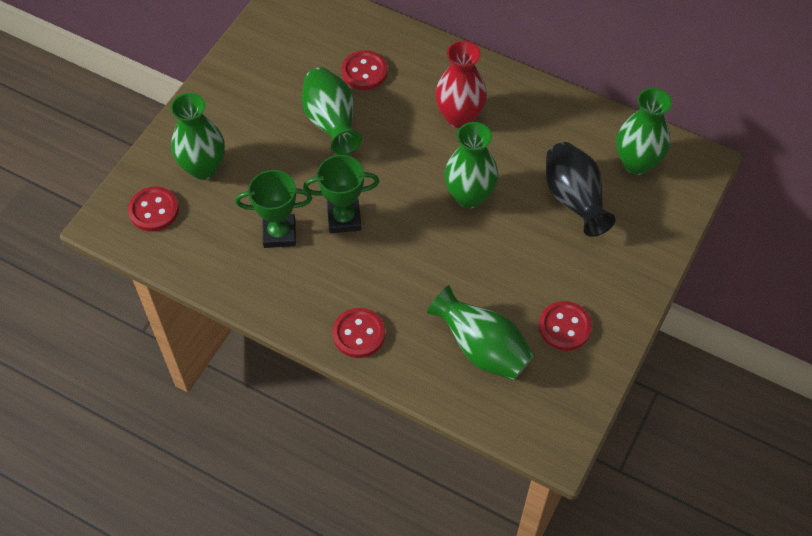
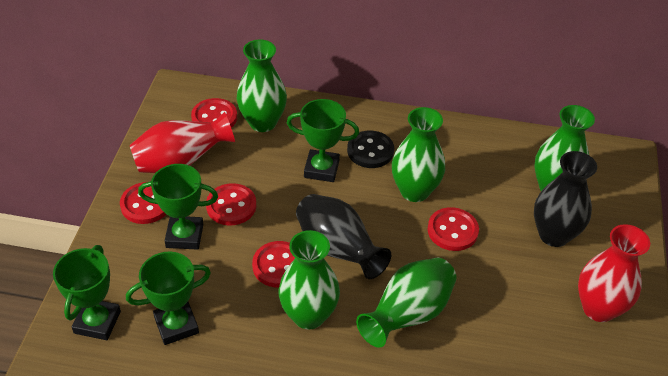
black button: 0 -> 1
black vase: 1 -> 2
green trophy: 2 -> 4
red button: 4 -> 5
red vase: 1 -> 2

